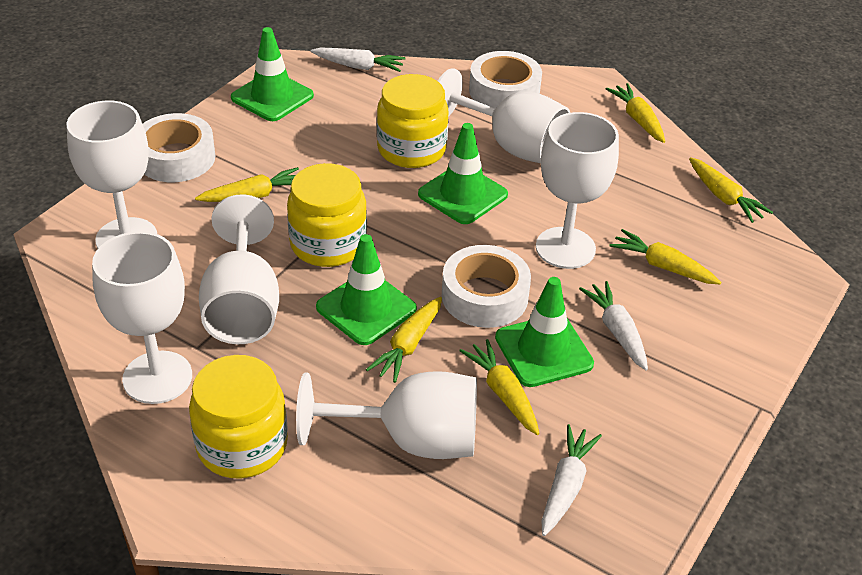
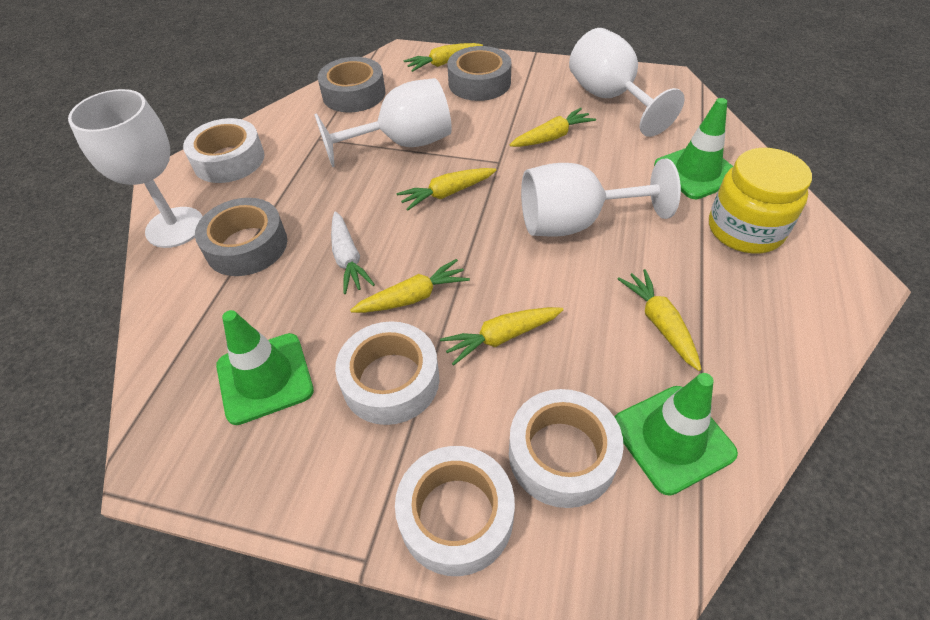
green traffic cone: 4 -> 3
grey tape: 0 -> 3
white carrot: 3 -> 1
white goblet: 6 -> 4
white tape: 3 -> 4
yellow jar: 3 -> 1

